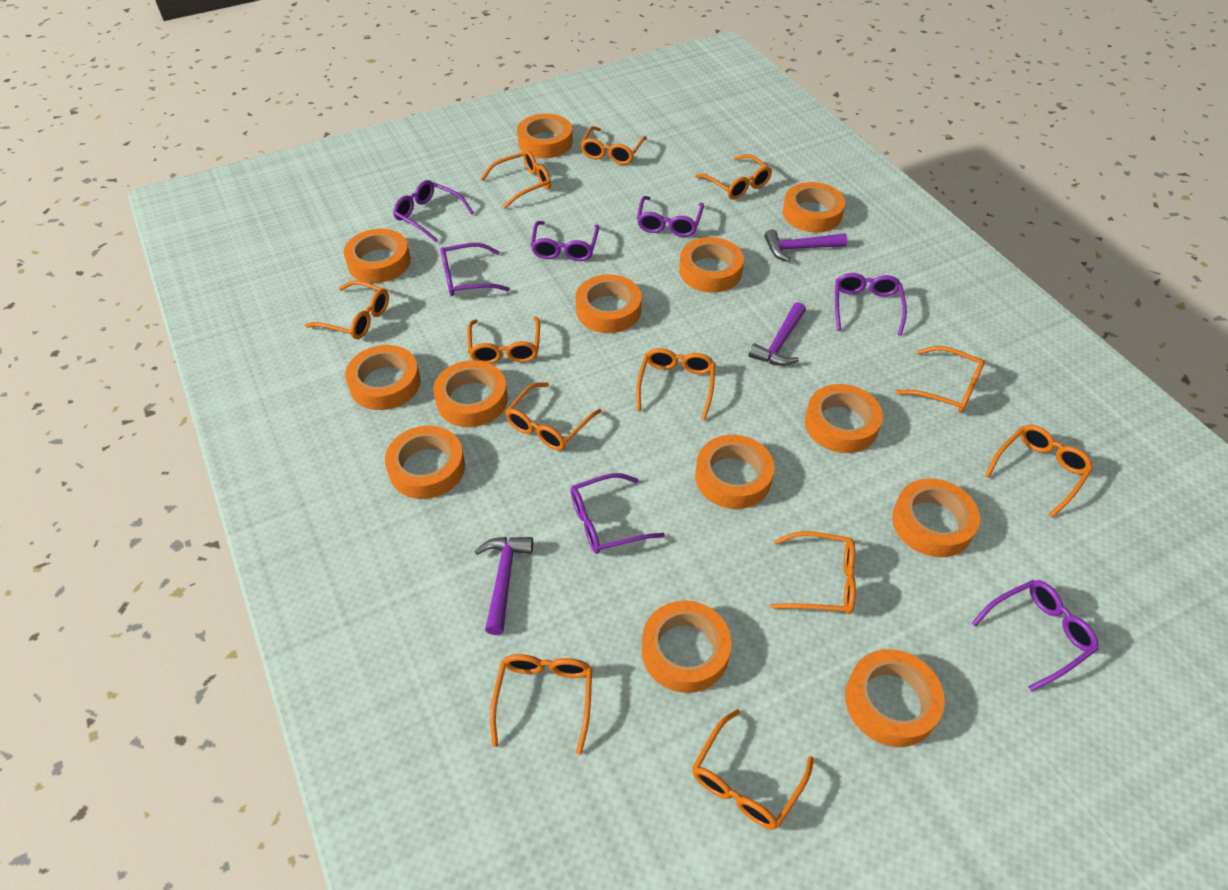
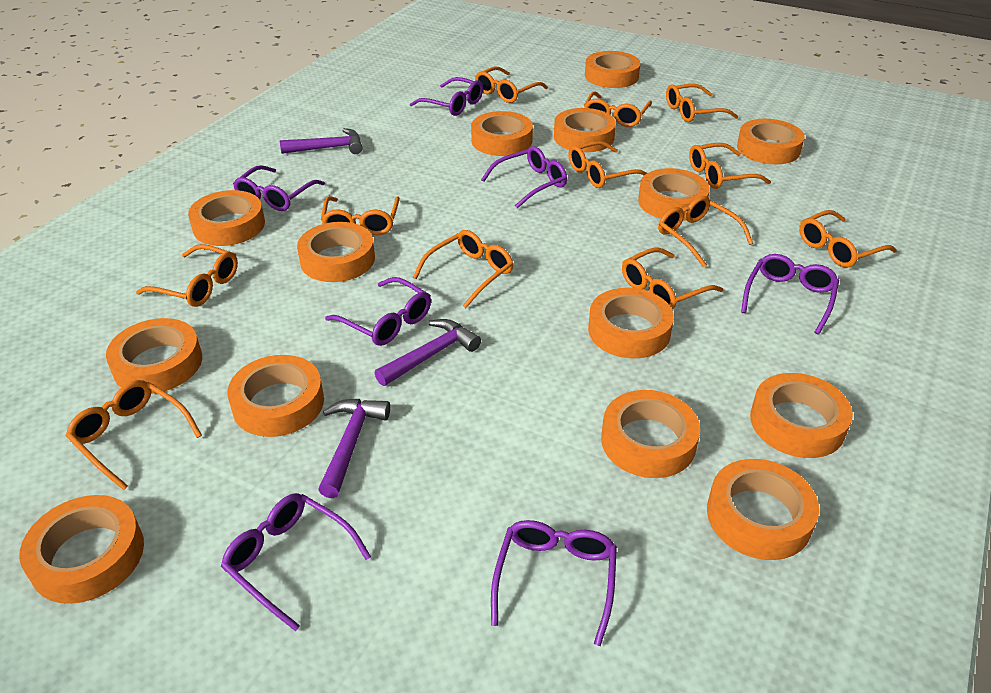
orange tape: 13 -> 14

